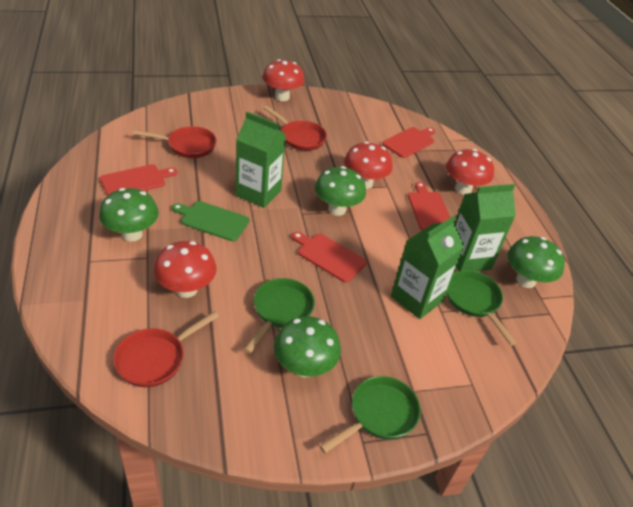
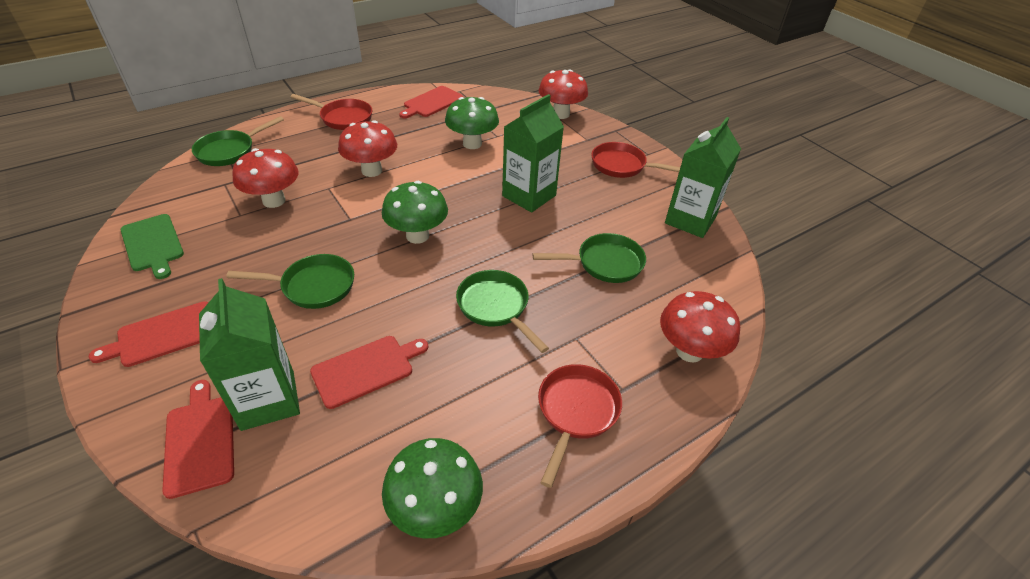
green mushroom: 4 -> 3
green pan: 3 -> 4

